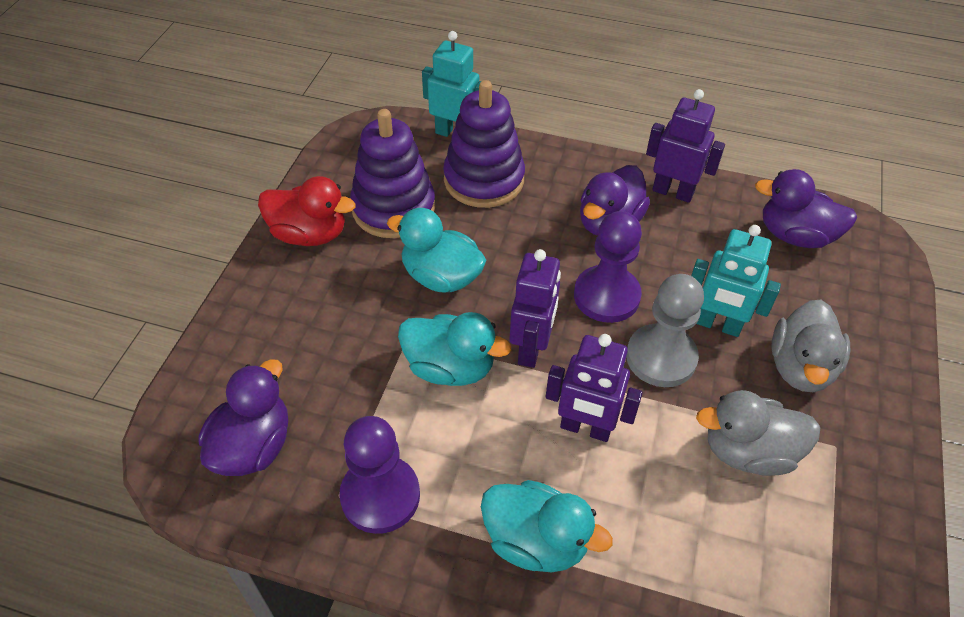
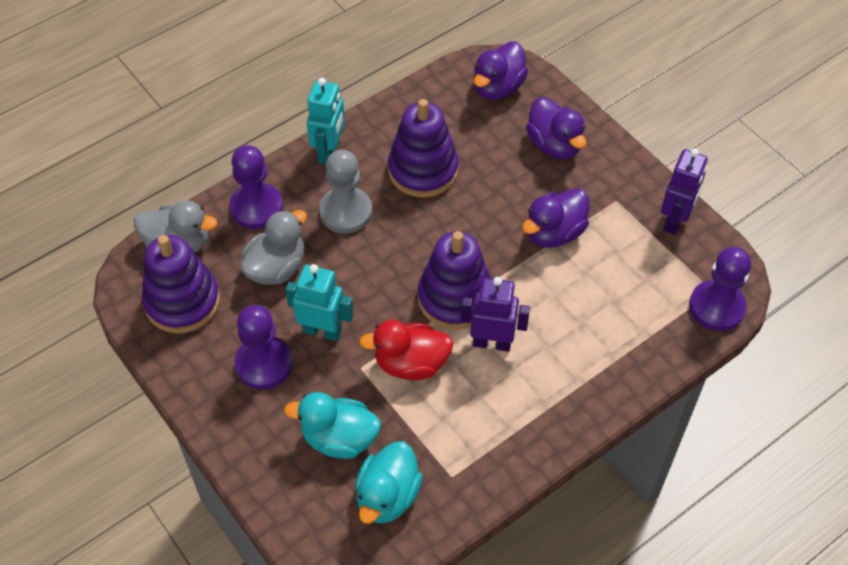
purple pawn: 2 -> 3
purple robot: 3 -> 2
purple stacking toy: 2 -> 3
turquoise duck: 3 -> 2

